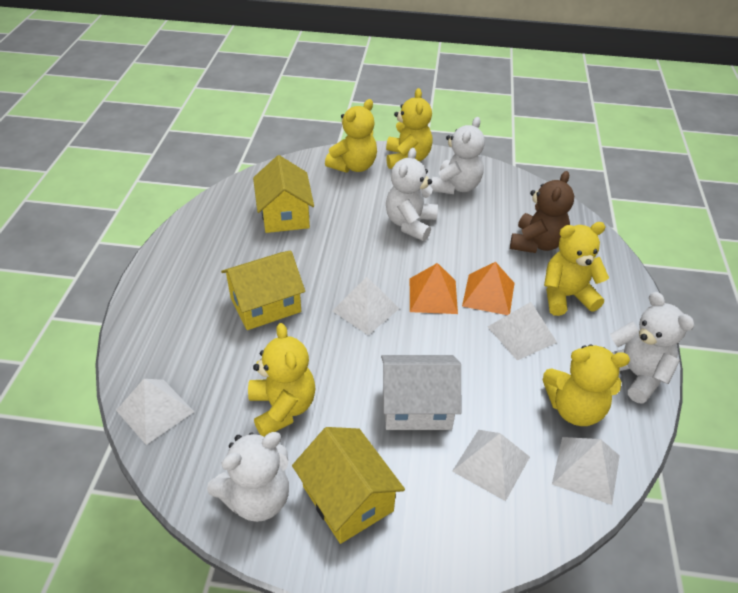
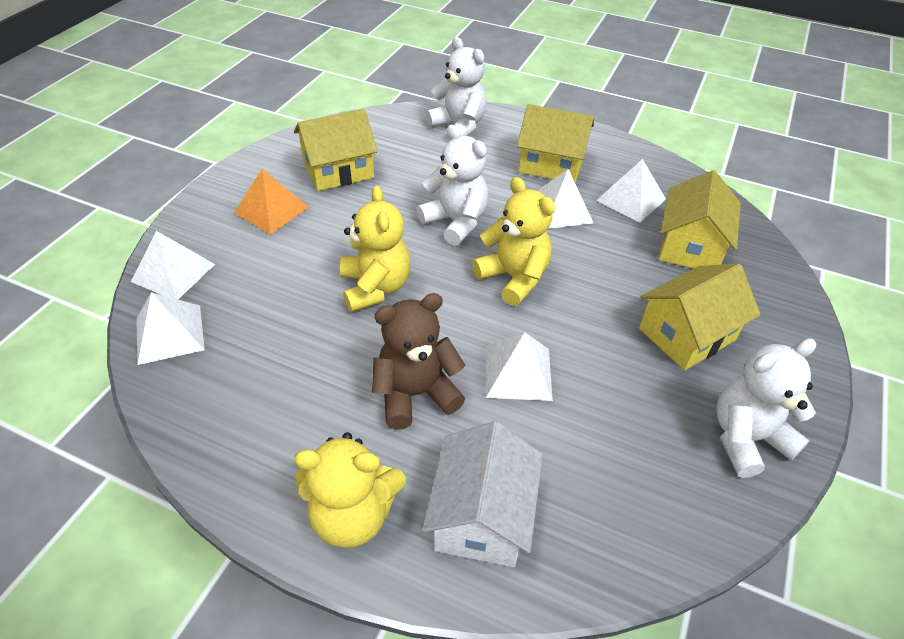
orange pyramid: 2 -> 1
white teddy bear: 4 -> 3
yellow house: 3 -> 4
yellow teddy bear: 5 -> 3

